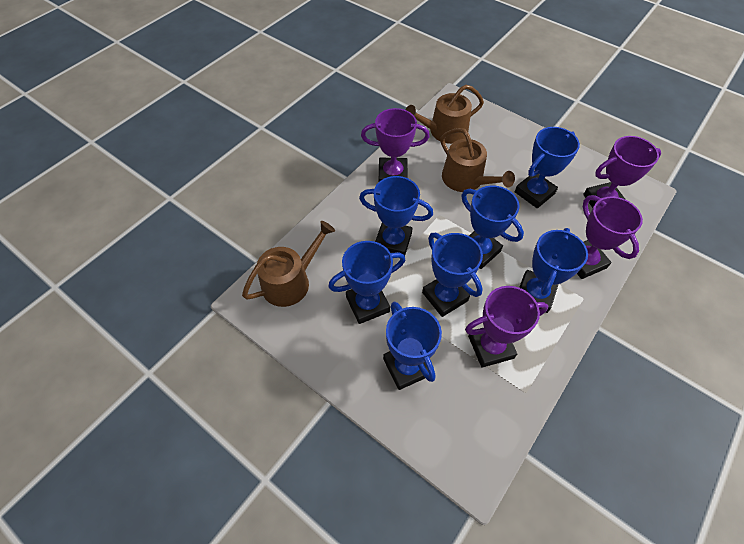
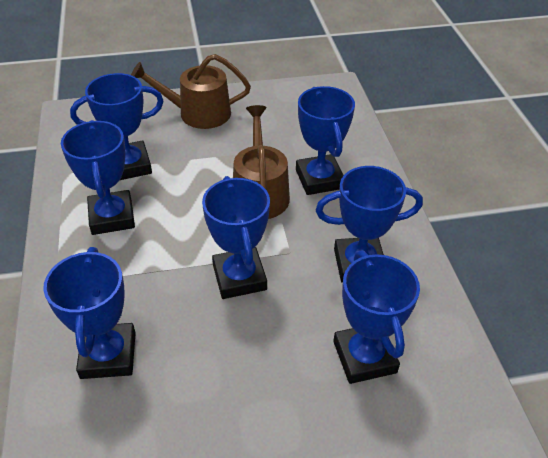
brown watering can: 3 -> 2
purple trophy: 4 -> 0

